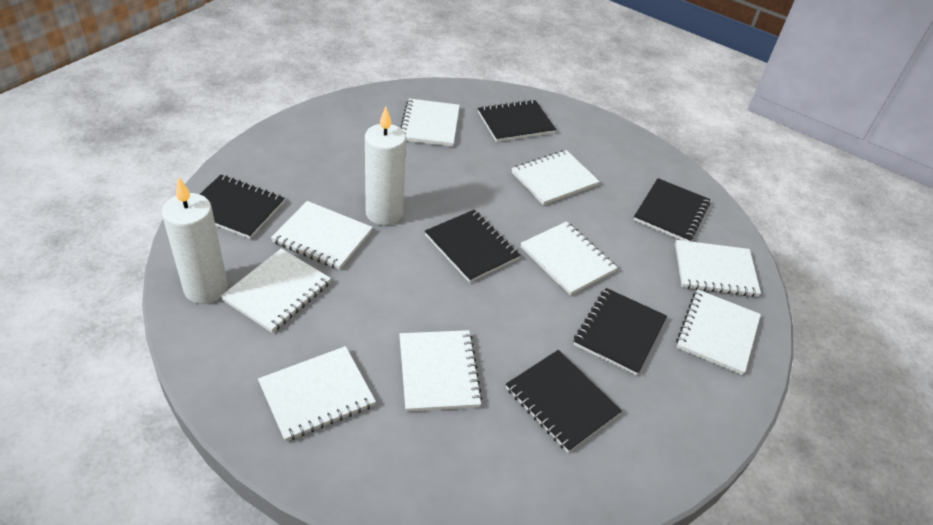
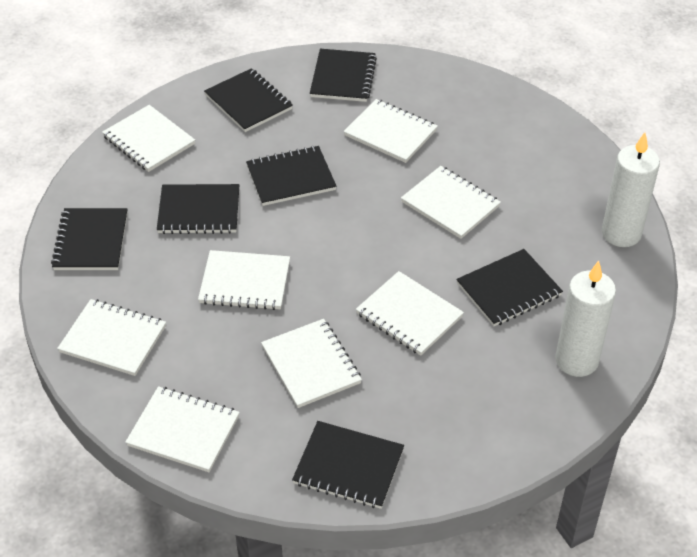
black notebook: 6 -> 7
white notebook: 9 -> 8

